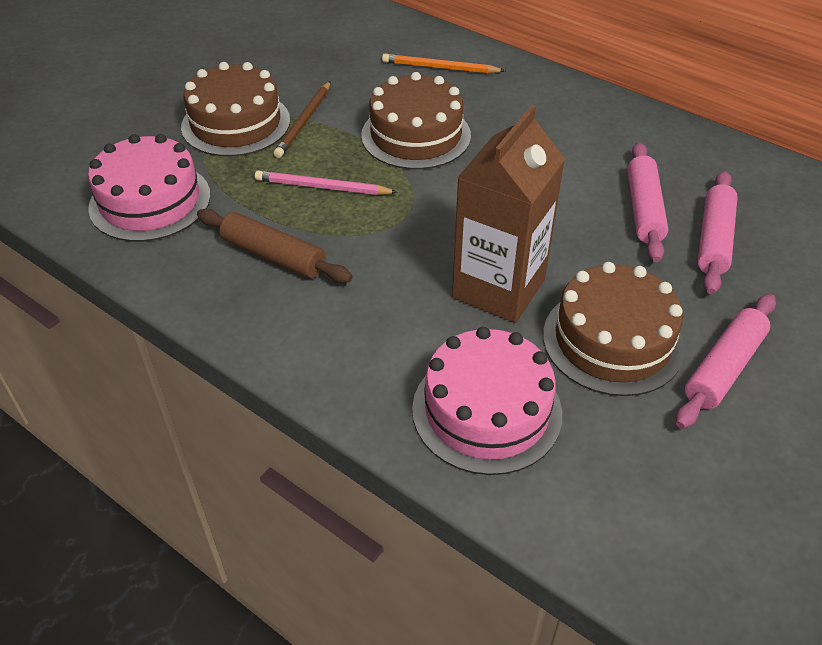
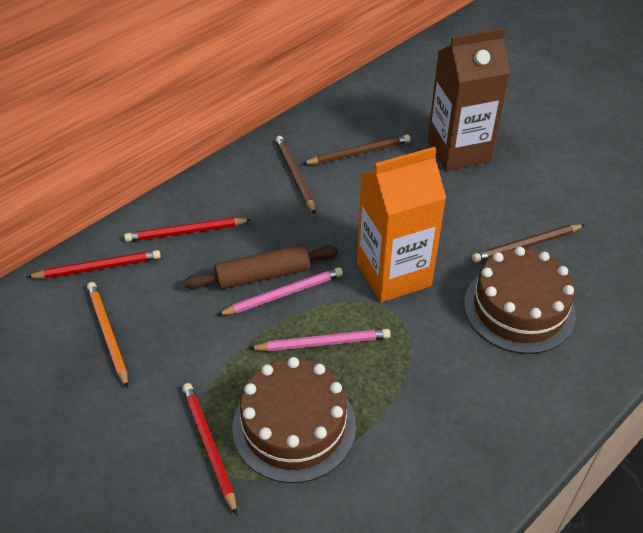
brown cake: 3 -> 2
brown pencil: 1 -> 3
orange carton: 0 -> 1
pink cake: 2 -> 0
pink pencil: 1 -> 2
pink rolling pin: 3 -> 0
red pencil: 0 -> 3

